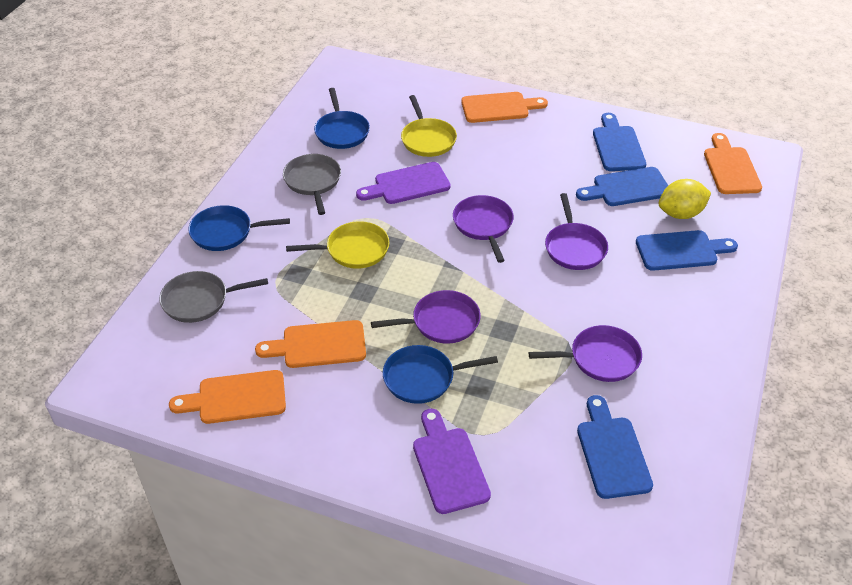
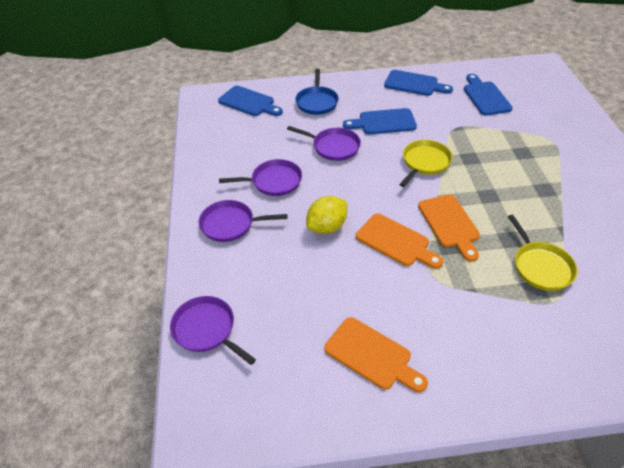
blue pan: 3 -> 1
grey pan: 2 -> 0
orange cutting board: 4 -> 3
purple cutting board: 2 -> 0

